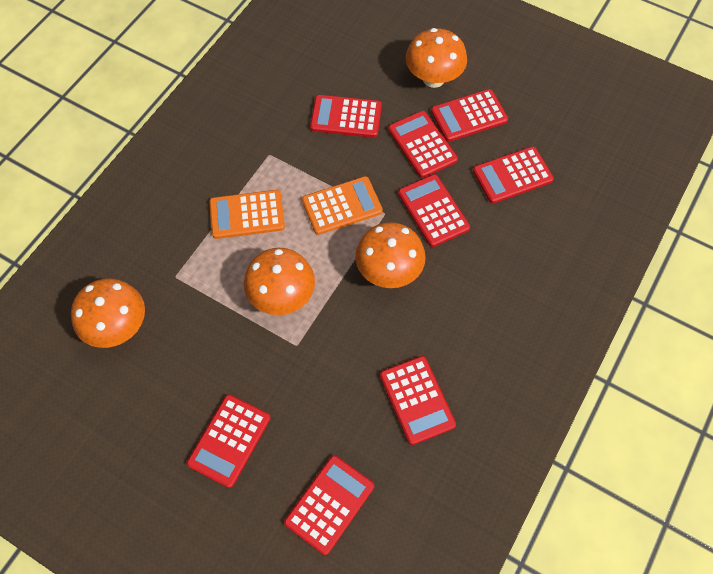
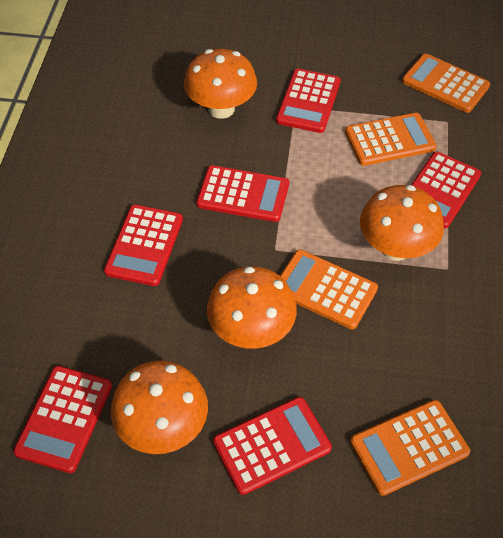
orange calculator: 2 -> 4
red calculator: 8 -> 6

